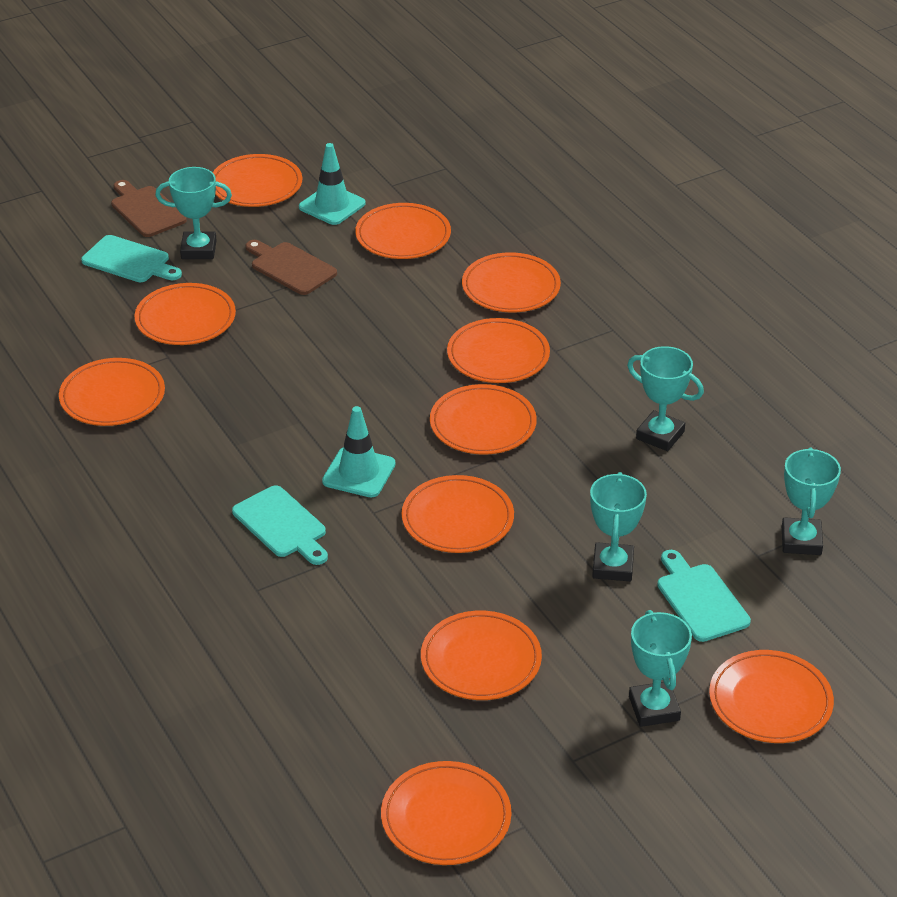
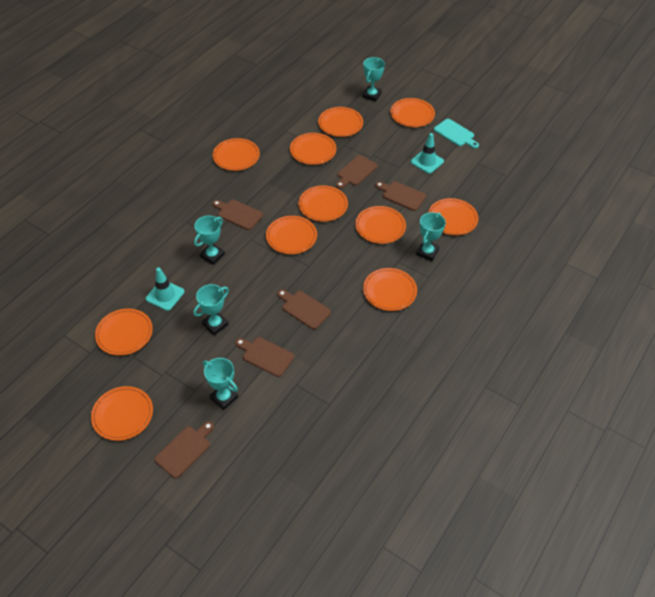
brown cutting board: 2 -> 6
turquoise cutting board: 3 -> 1

